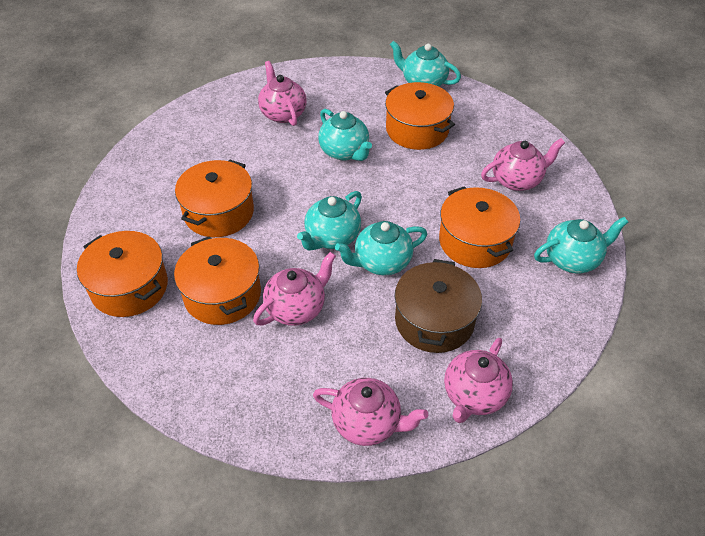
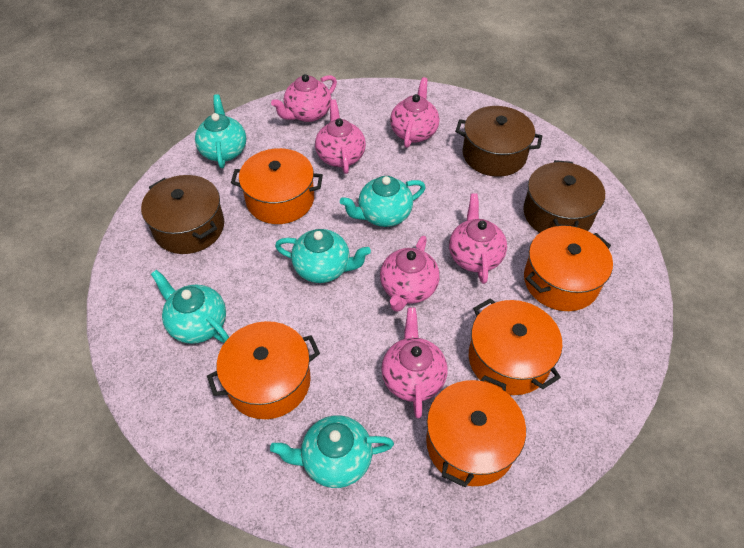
brown pot: 1 -> 3
pink teapot: 5 -> 6

